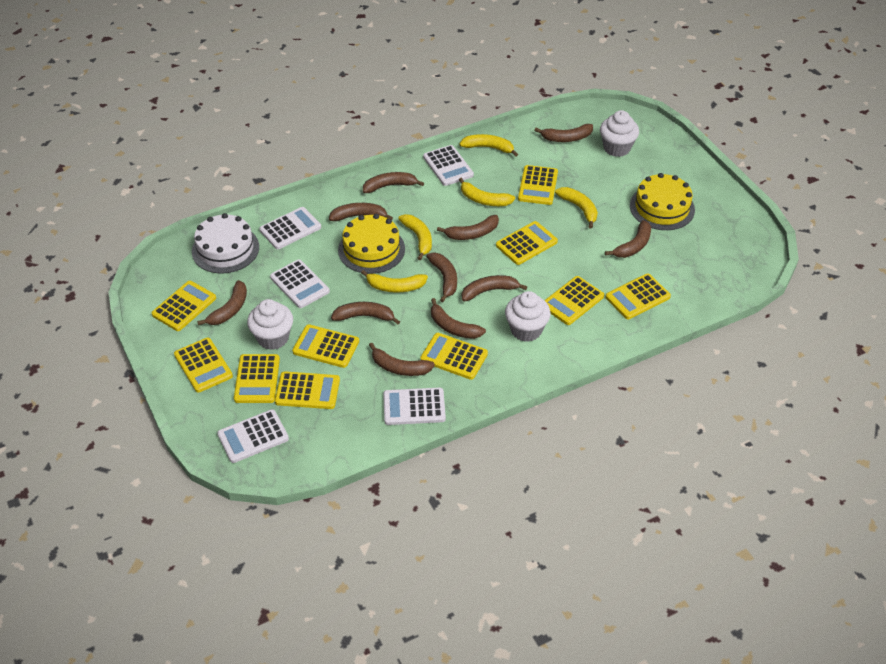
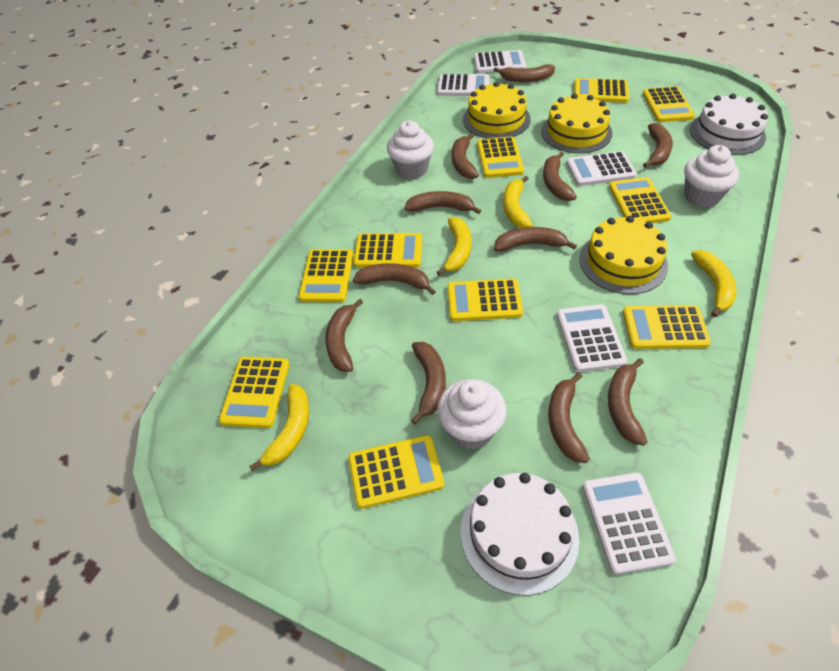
white cake: 1 -> 2
yellow banana: 5 -> 4
yellow cake: 2 -> 3

